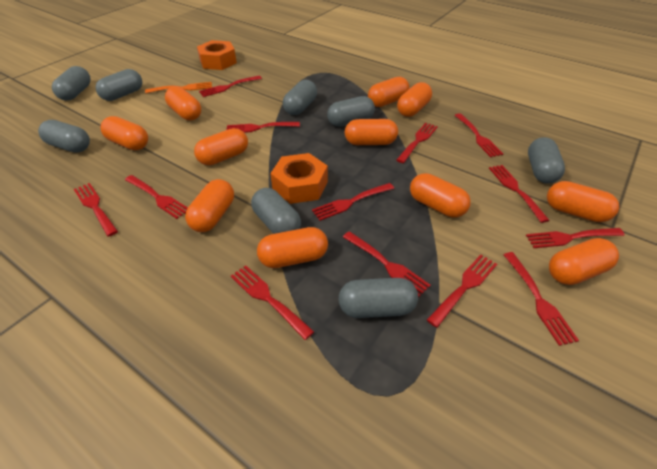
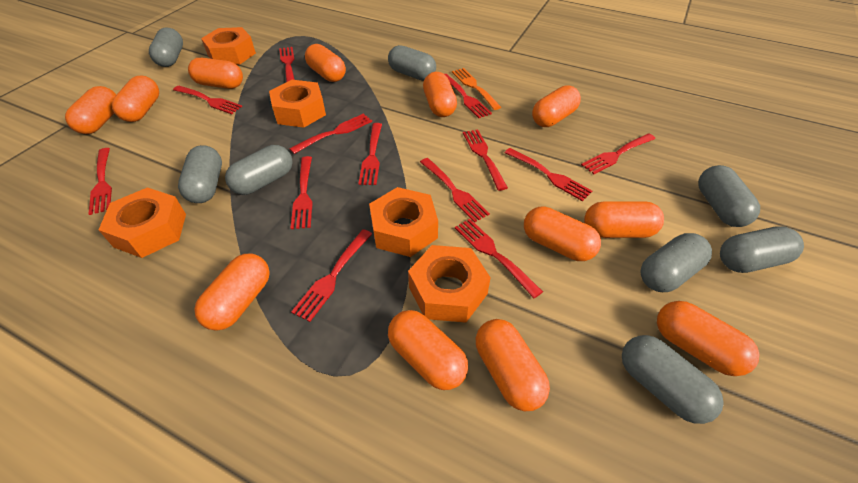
orange capsule: 11 -> 12
orange nut: 2 -> 5

